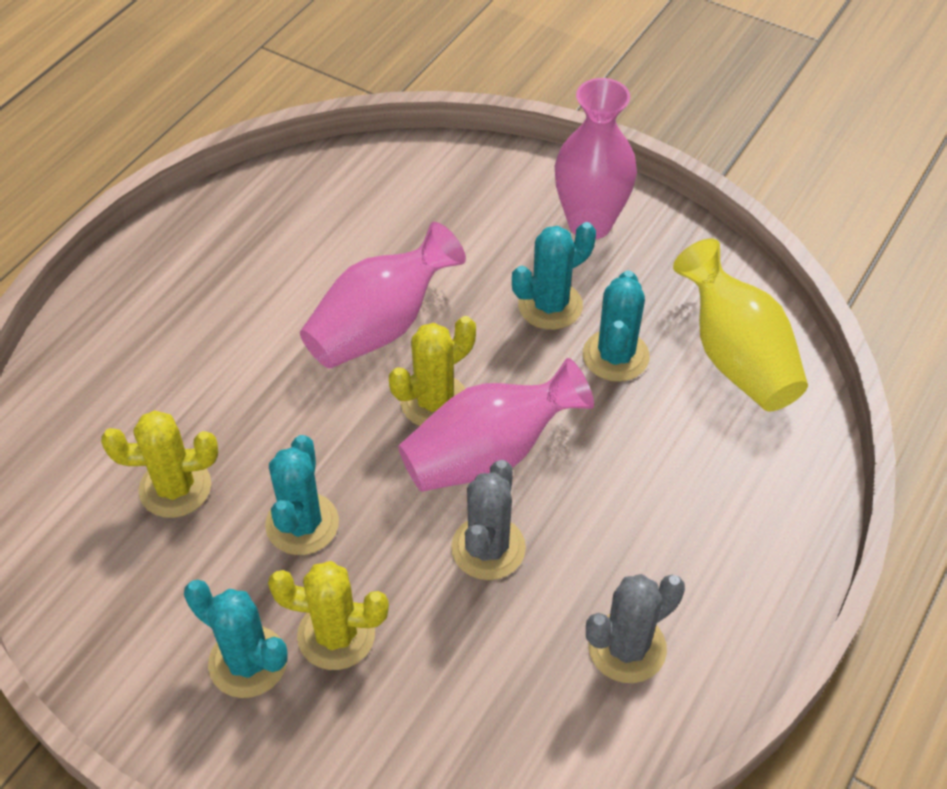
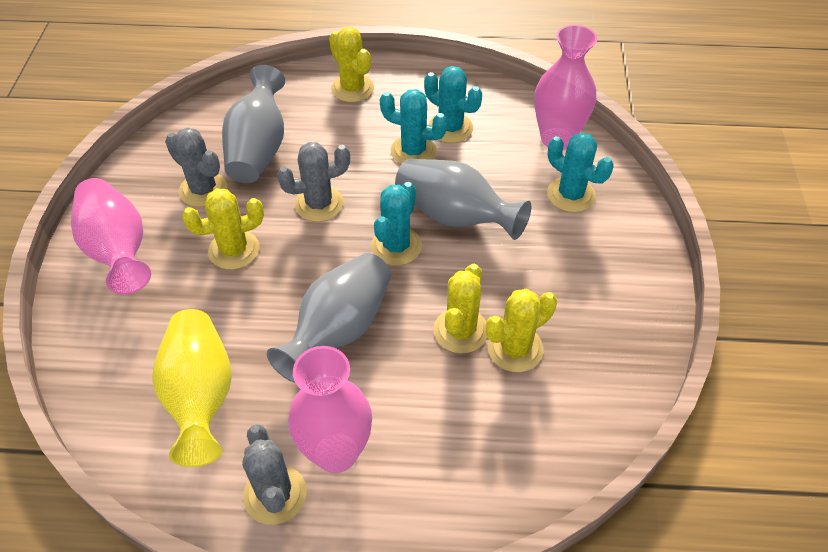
grey cactus: 2 -> 3
grey vase: 0 -> 3
yellow cactus: 3 -> 4

